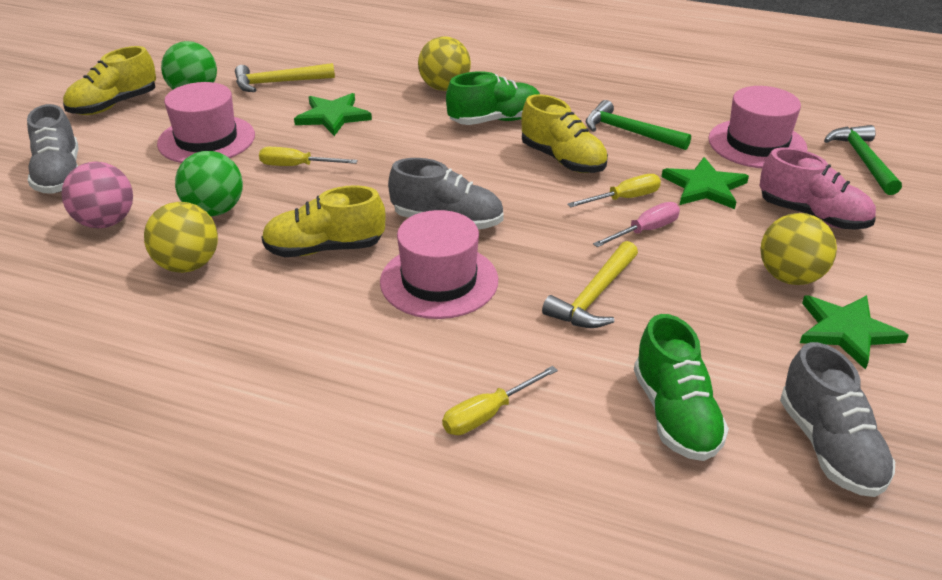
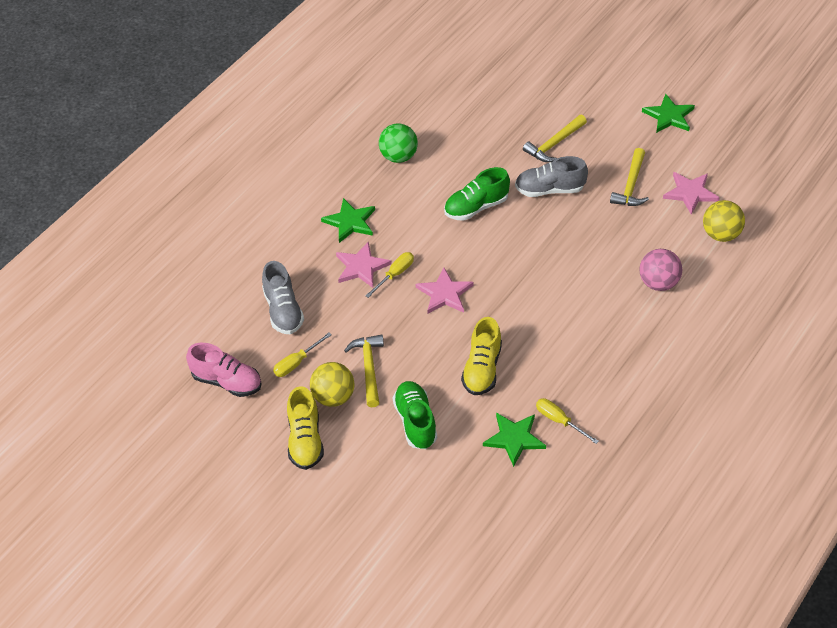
green ball: 2 -> 1
green hammer: 2 -> 0
grey shoe: 3 -> 2
pink hat: 3 -> 0
pink screwdriver: 1 -> 0
pink star: 0 -> 3
yellow ball: 3 -> 2
yellow hammer: 2 -> 3
yellow shoe: 3 -> 2

